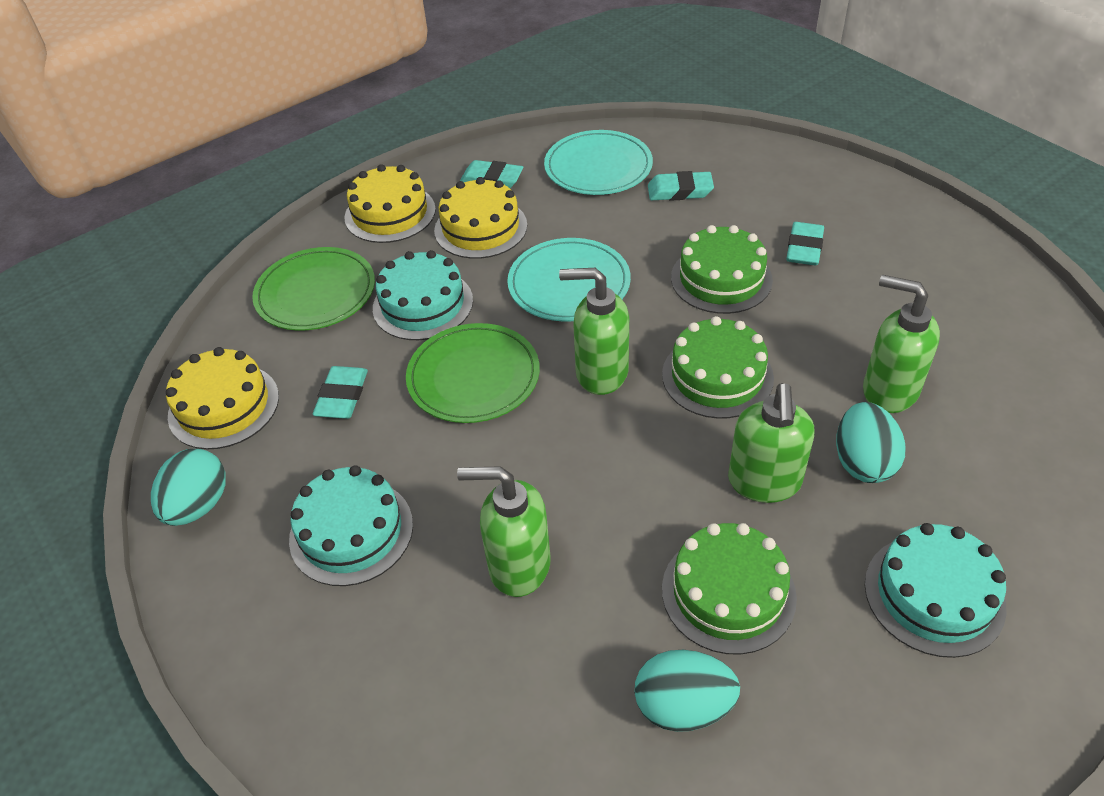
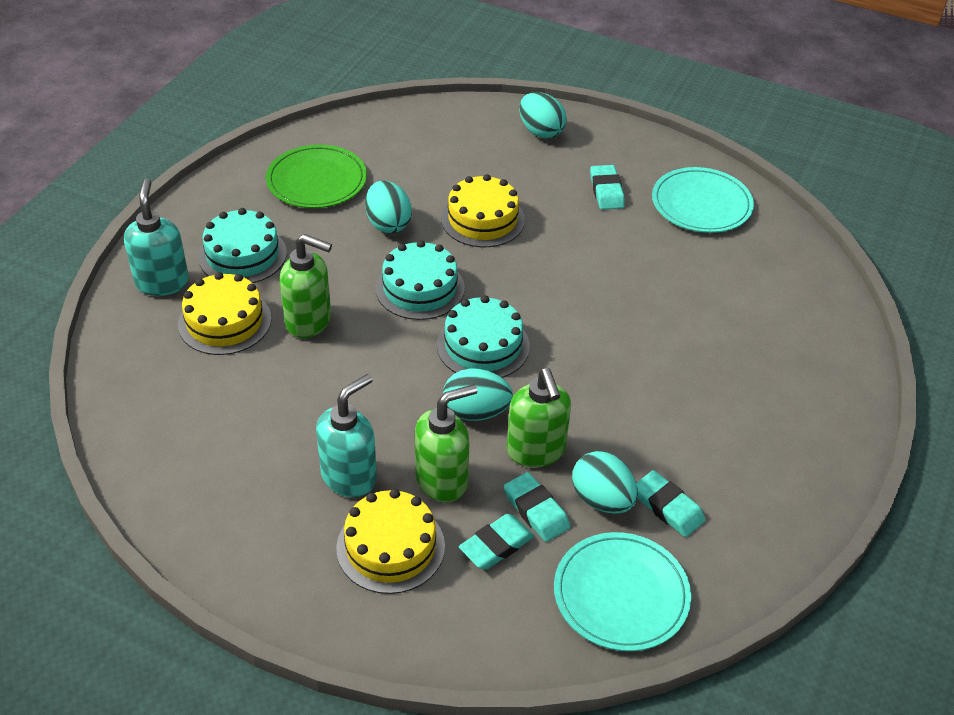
green cake: 3 -> 0
green plate: 2 -> 1
green soap dispenser: 4 -> 3
turquoise egg: 3 -> 4
turquoise soap dispenser: 0 -> 2

